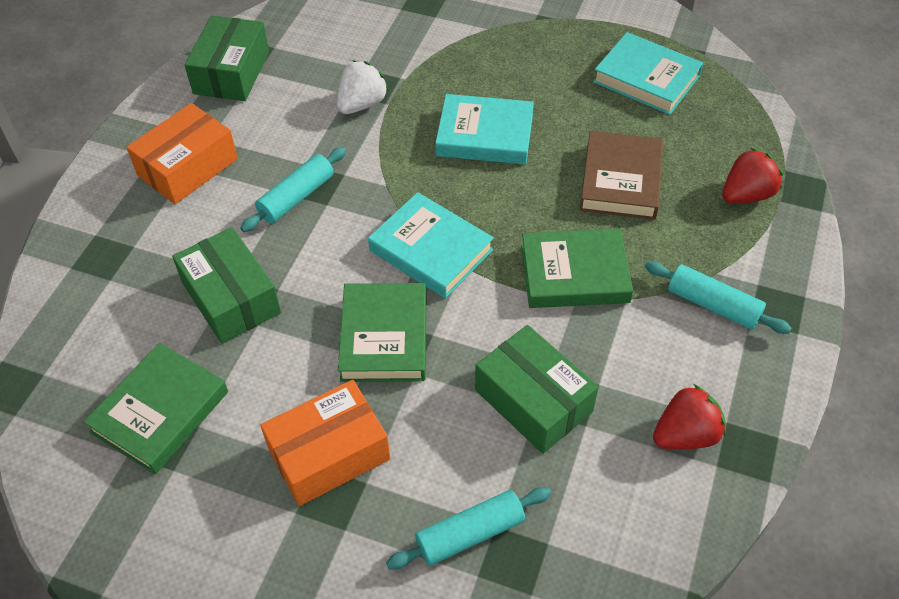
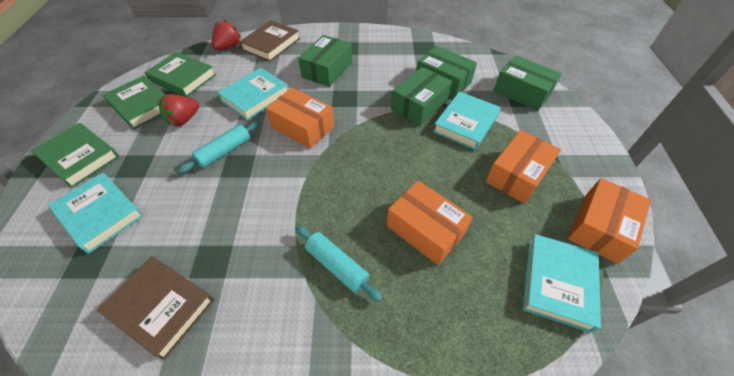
brown book: 1 -> 2
green box: 3 -> 4
orange box: 2 -> 4
turquoise book: 3 -> 4
turquoise rolling pin: 3 -> 2
white strawberry: 1 -> 0

